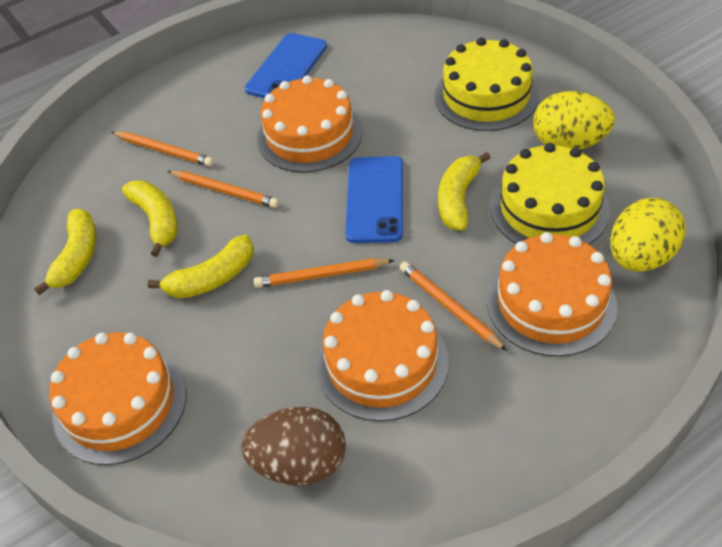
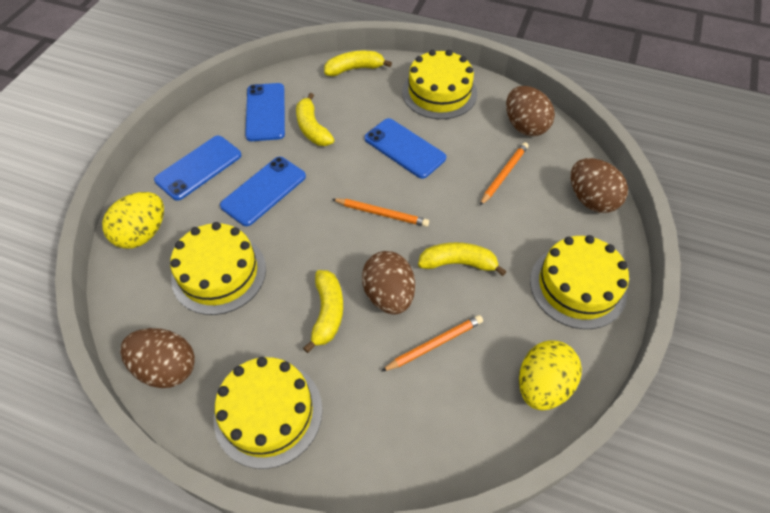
blue phone: 2 -> 4
brown egg: 1 -> 4
orange cake: 4 -> 0
orange pencil: 4 -> 3
yellow cake: 2 -> 4

